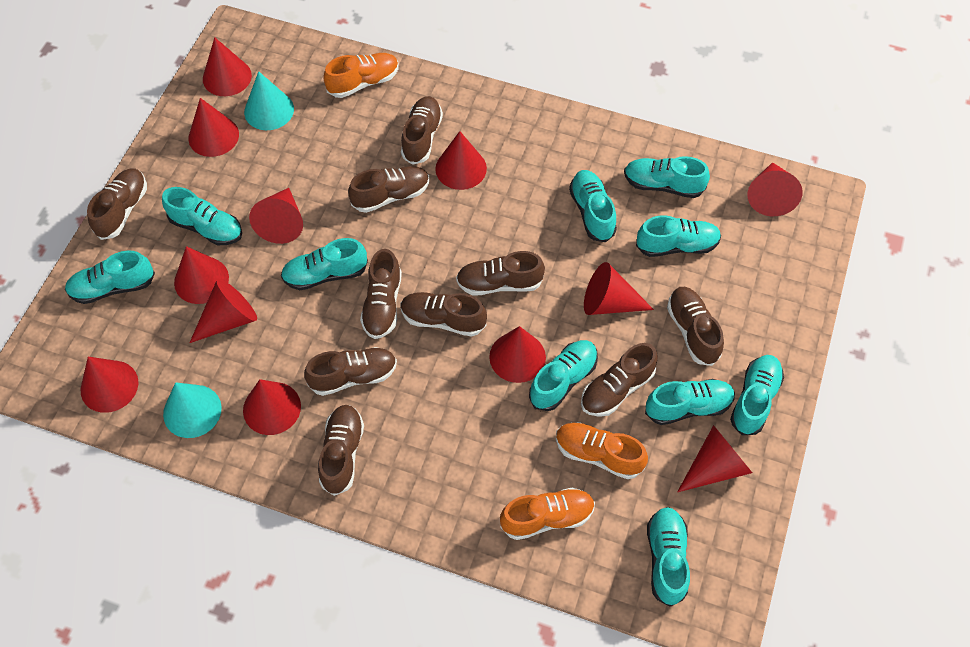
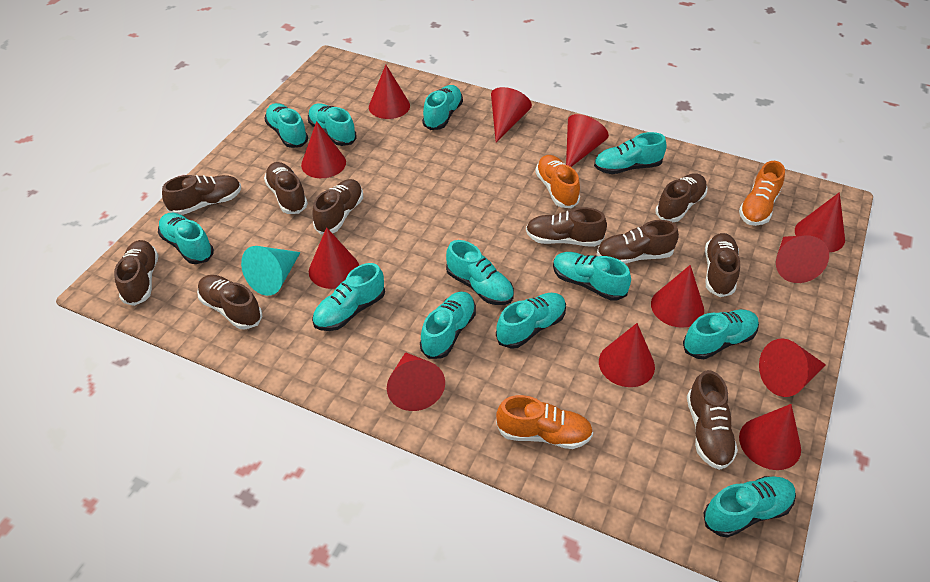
turquoise cone: 2 -> 1
turquoise shoe: 10 -> 12

